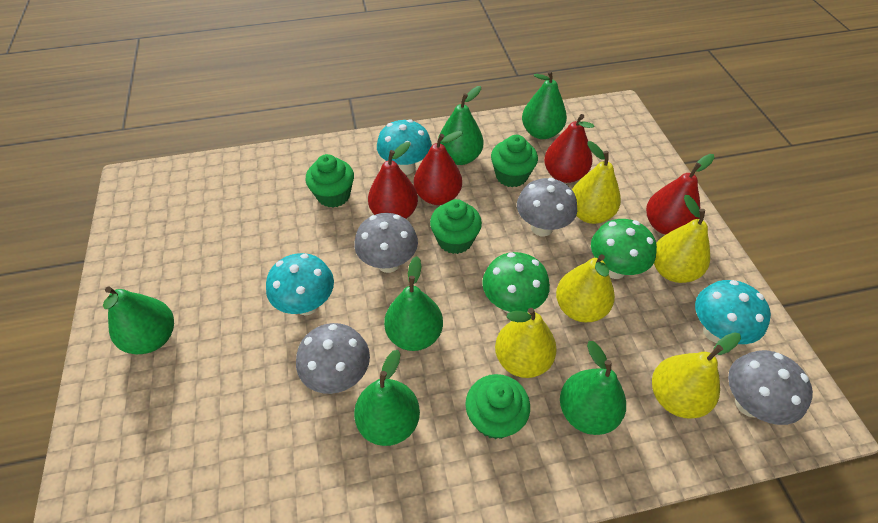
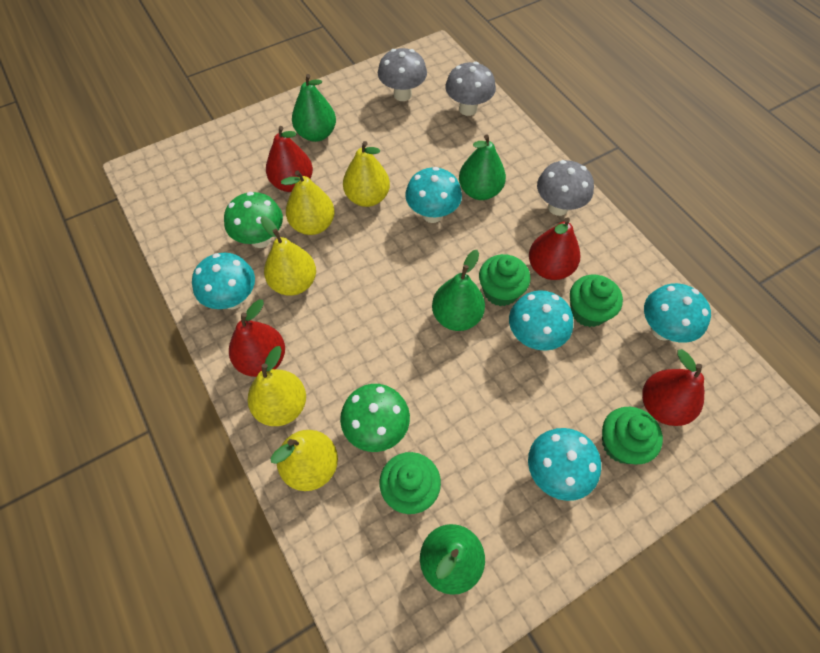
green pear: 6 -> 4
grey mushroom: 4 -> 3
turquoise mushroom: 3 -> 5

